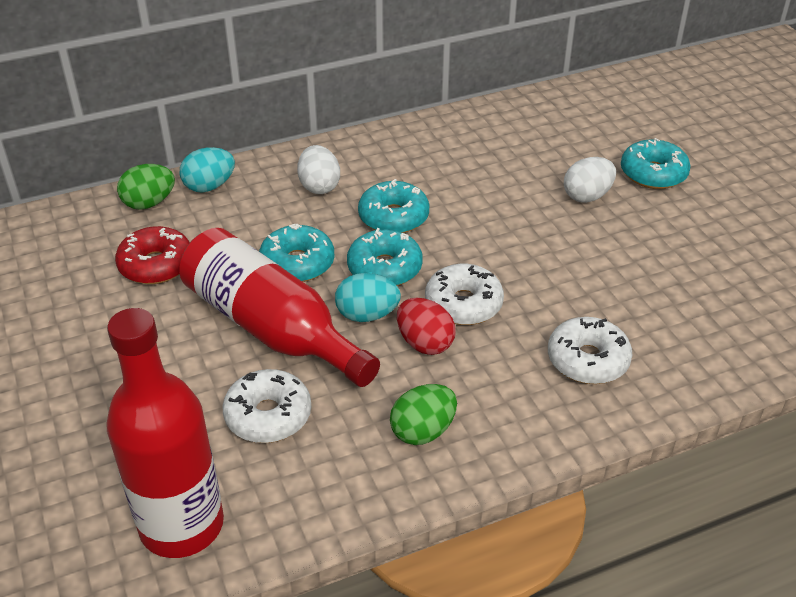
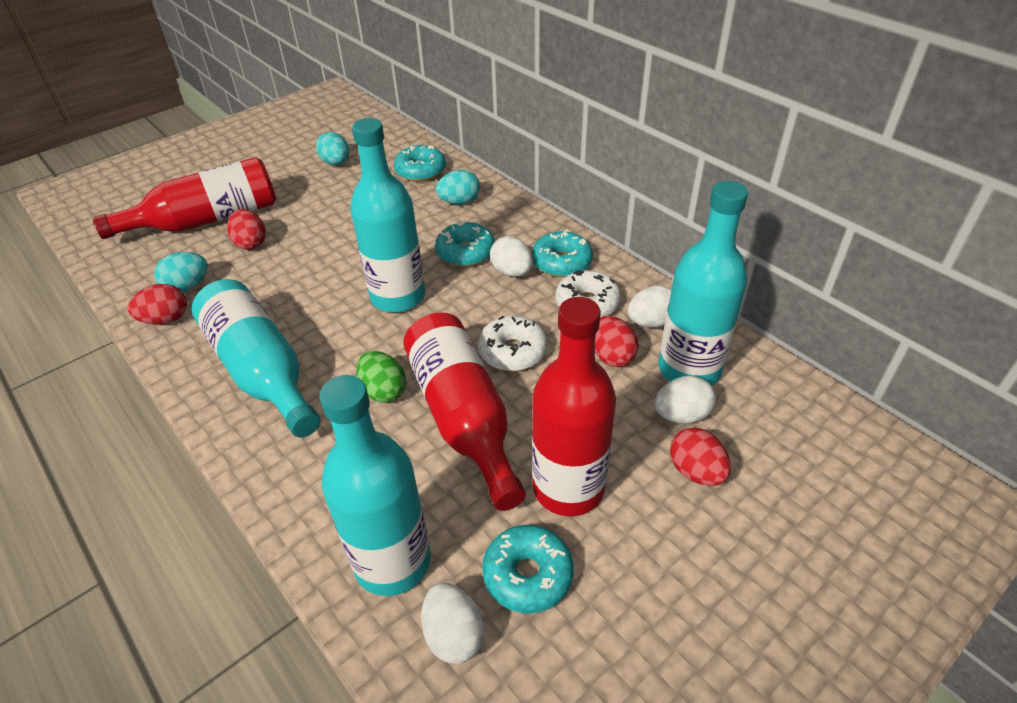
green egg: 2 -> 1
red bottle: 2 -> 3
red donut: 1 -> 0
red egg: 1 -> 4
turquoise bottle: 0 -> 4
turquoise egg: 2 -> 3
white donut: 3 -> 2
white egg: 2 -> 4

